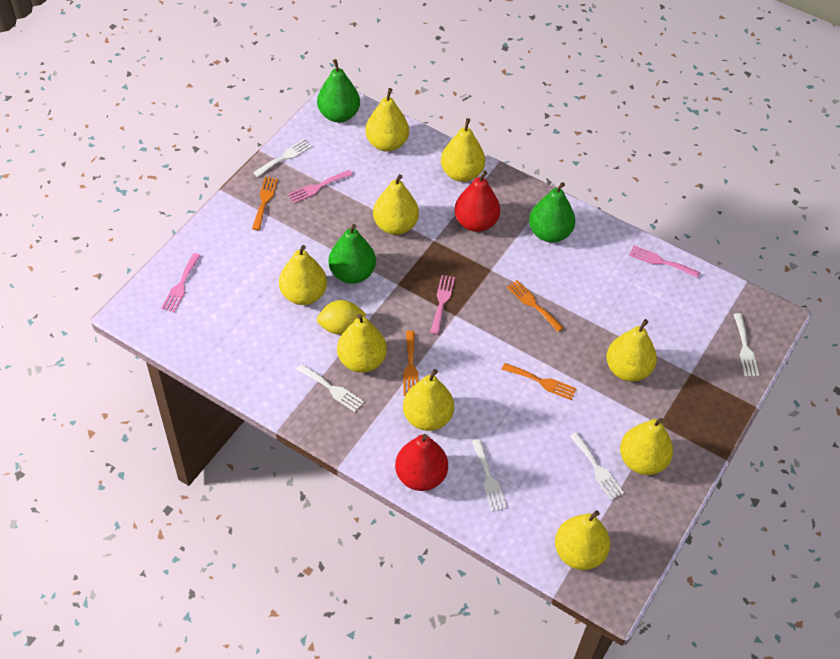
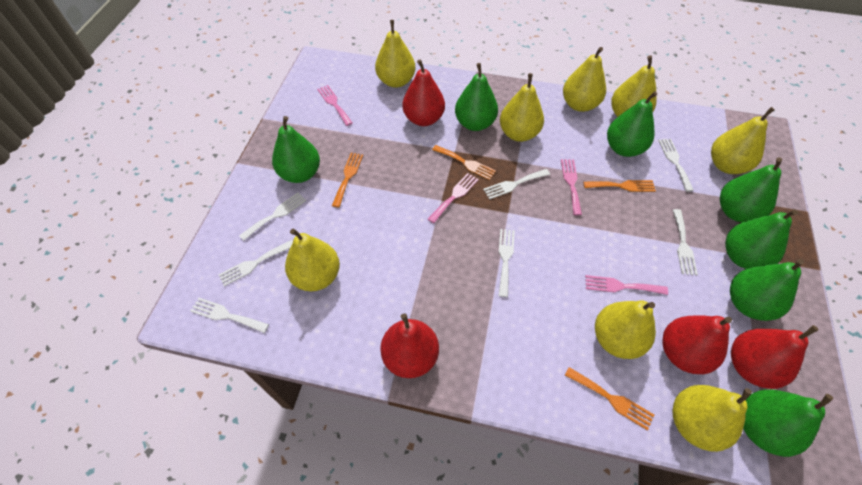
green pear: 3 -> 7
red pear: 2 -> 4
white fork: 5 -> 7
yellow lemon: 1 -> 0
yellow pear: 9 -> 8

